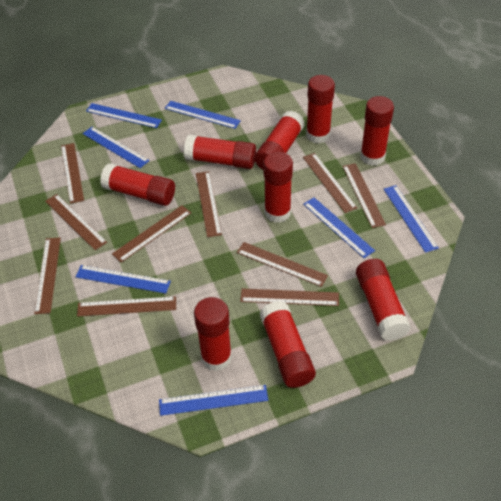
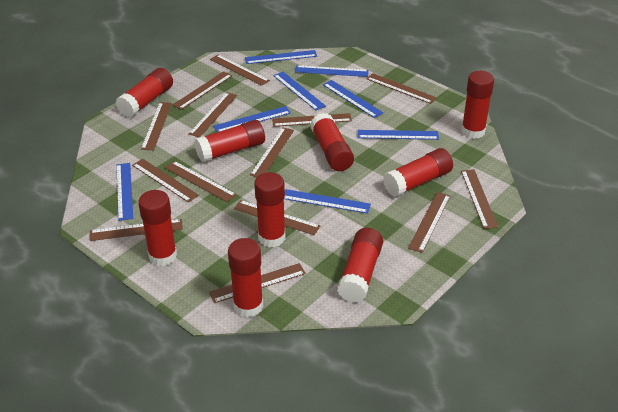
blue ruler: 7 -> 8
brown ruler: 10 -> 14

